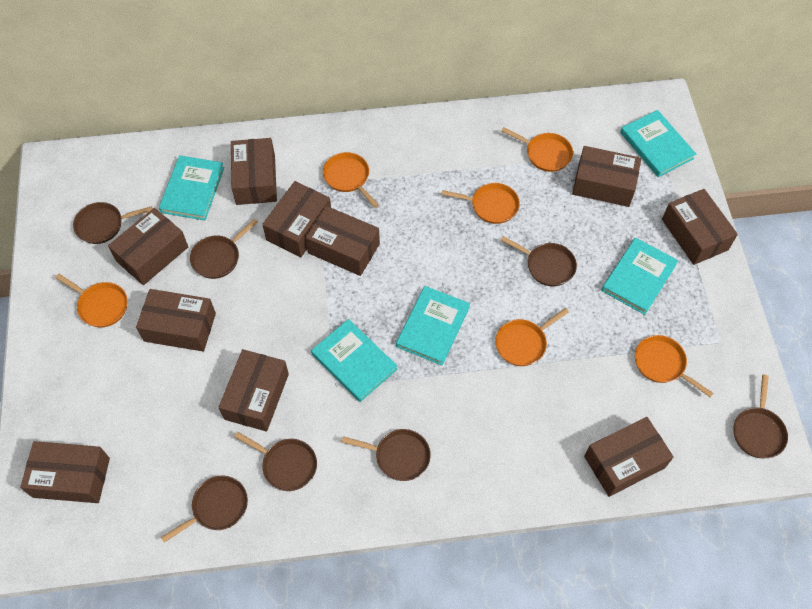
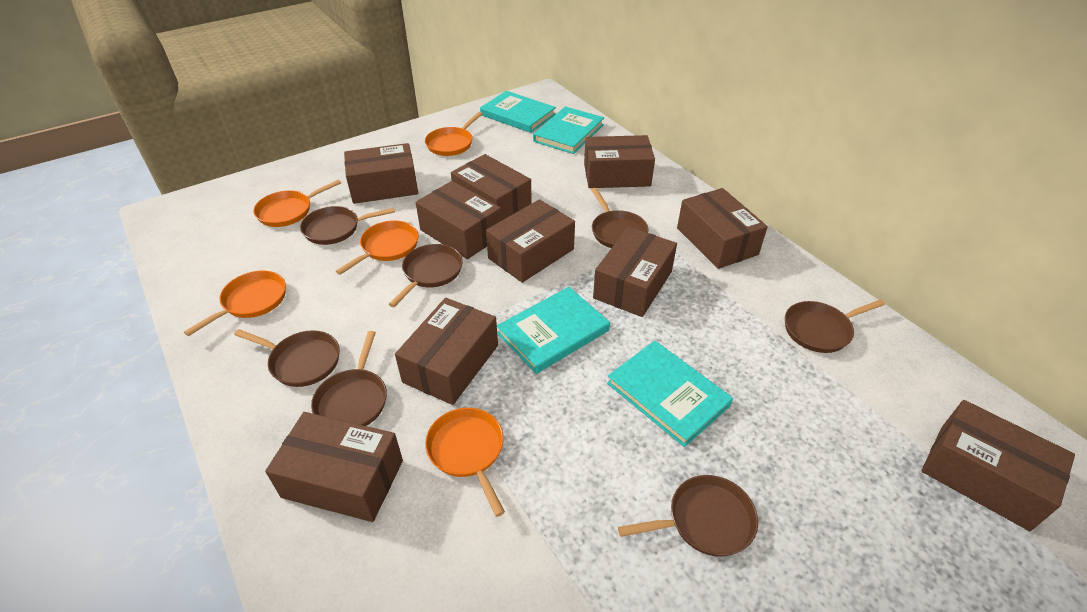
orange pan: 6 -> 5
turquoise book: 5 -> 4

